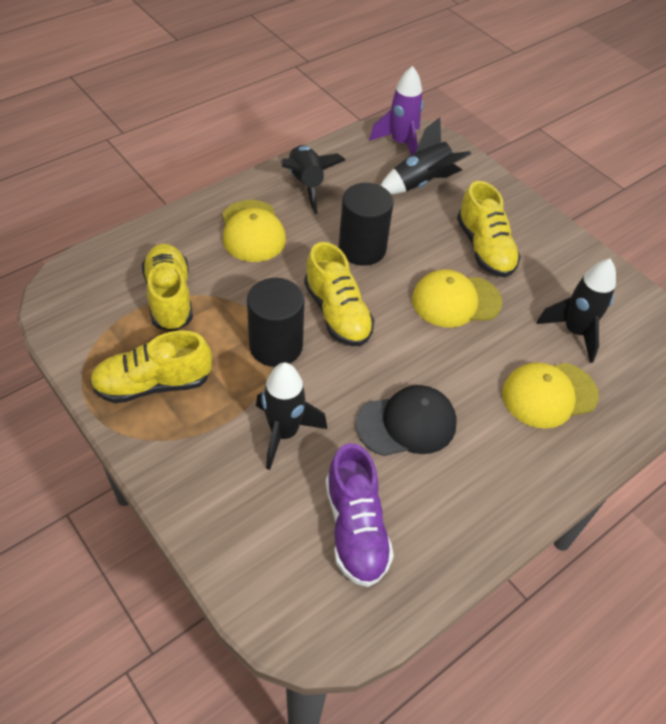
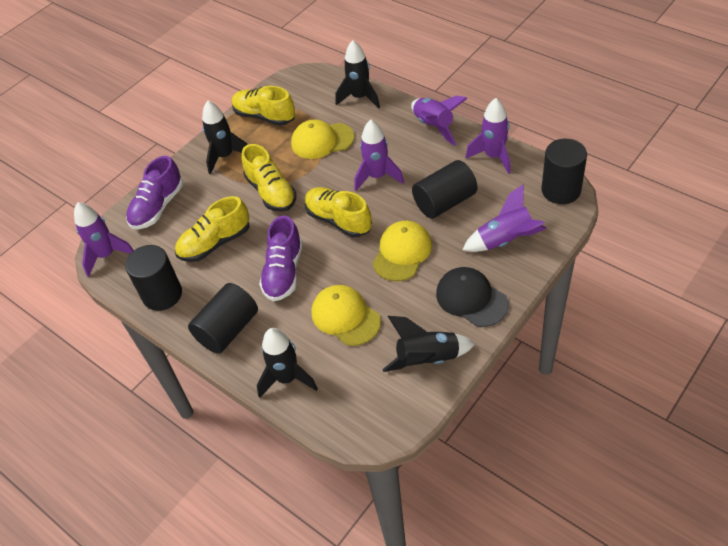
black cylinder: 2 -> 4
purple rocket: 1 -> 5
purple shoe: 1 -> 2

